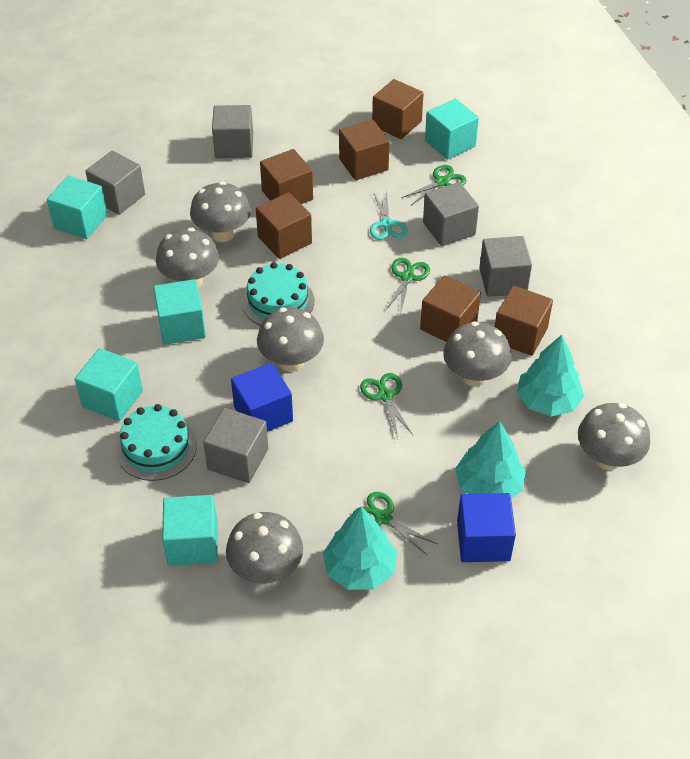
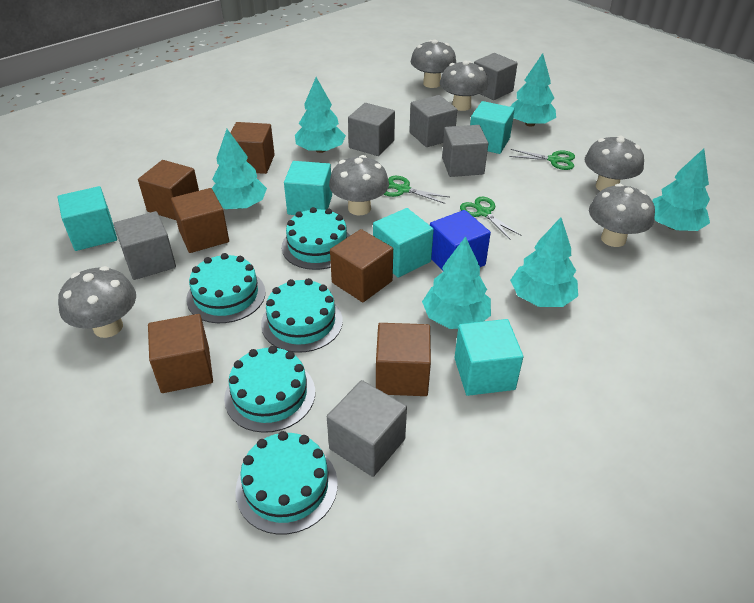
blue cube: 2 -> 1
green scissors: 4 -> 3
grey cube: 5 -> 6
turquoise cake: 2 -> 5
turquoise scissors: 1 -> 0
turquoise tree: 3 -> 6

